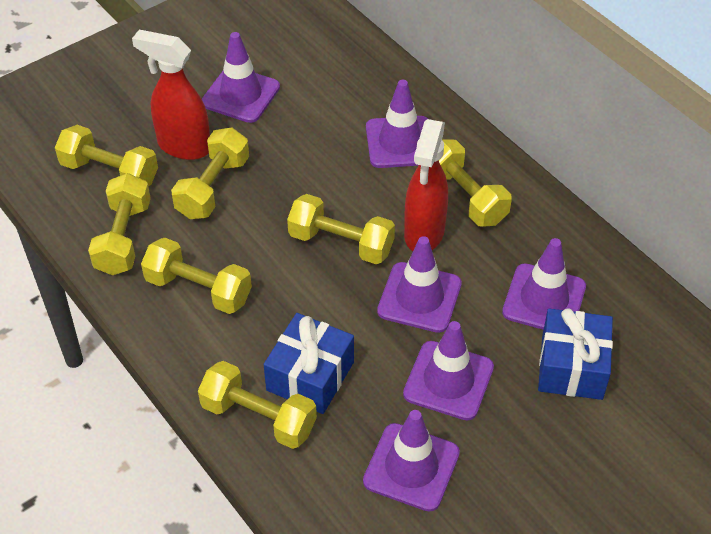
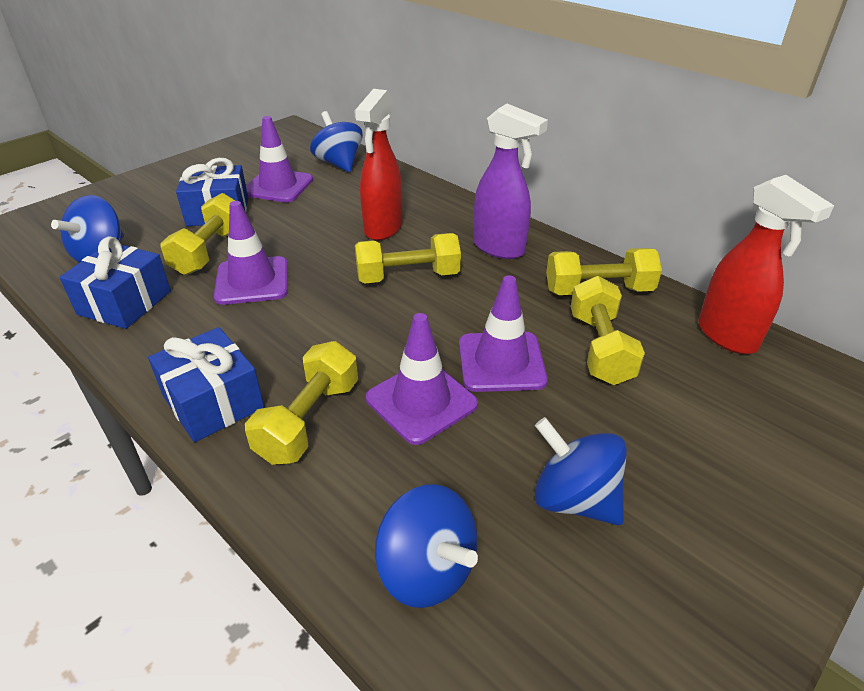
blue gift: 2 -> 3
blue spinning top: 0 -> 4
purple spray bottle: 0 -> 1
purple traffic cone: 6 -> 4
yellow dumbbell: 7 -> 5

